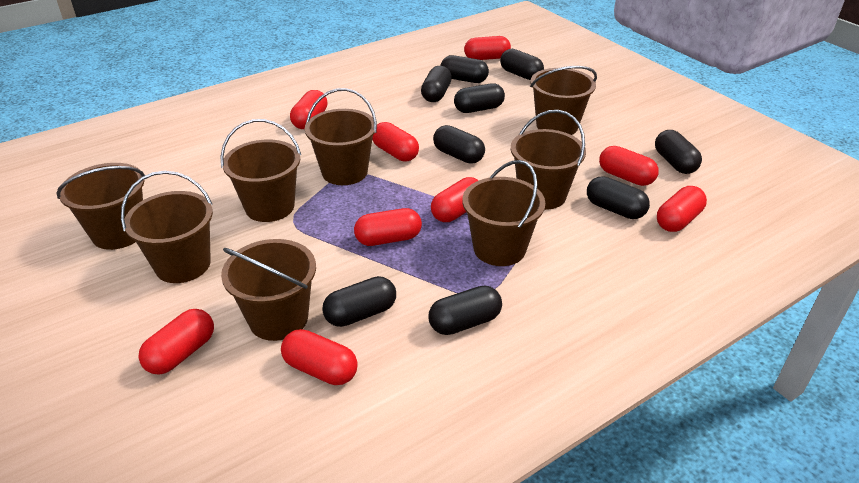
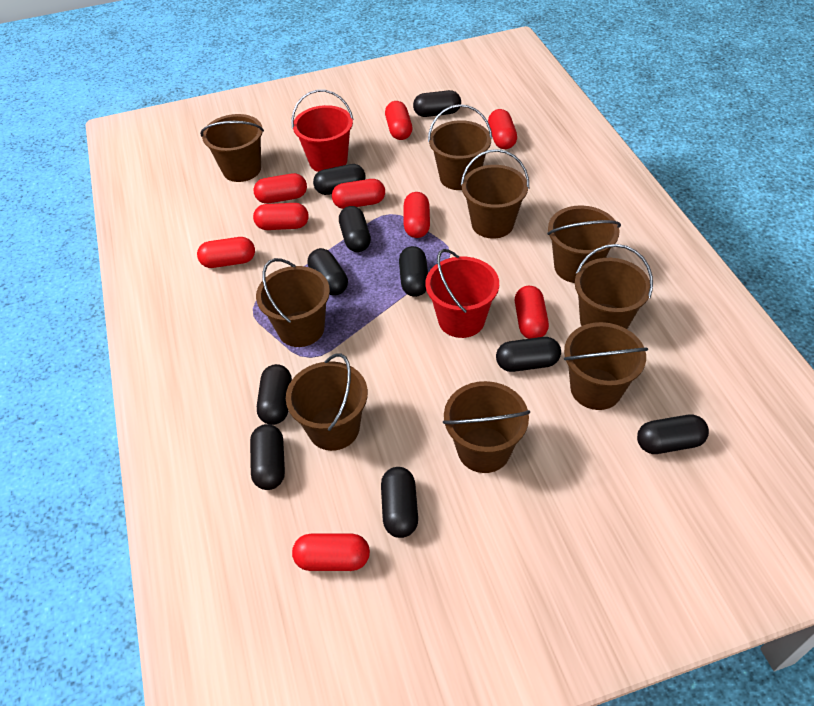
black capsule: 9 -> 10
brown bucket: 8 -> 9
red bucket: 0 -> 2

